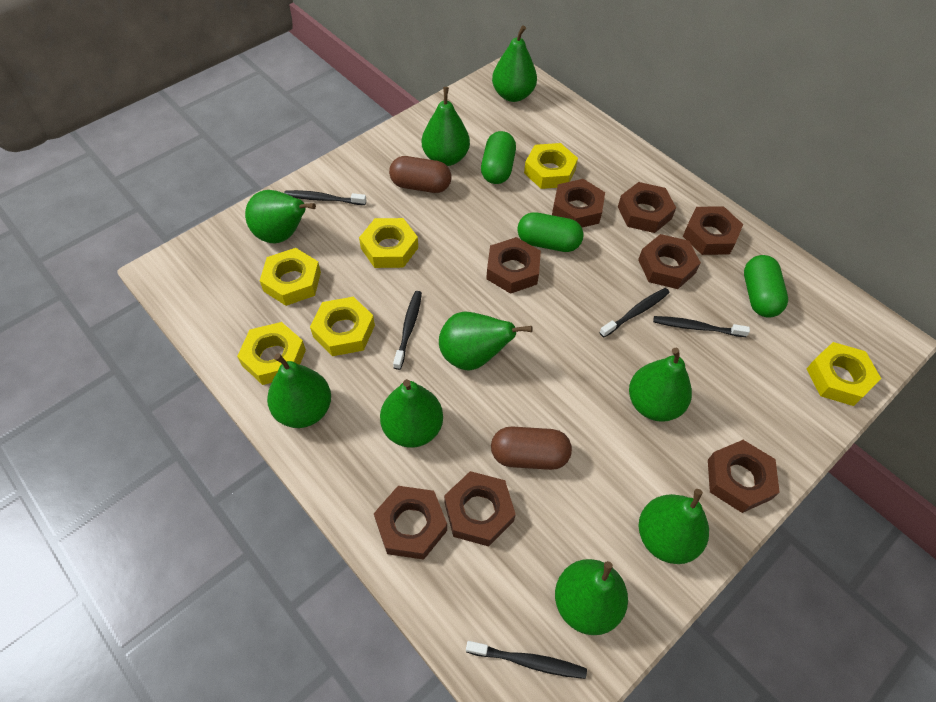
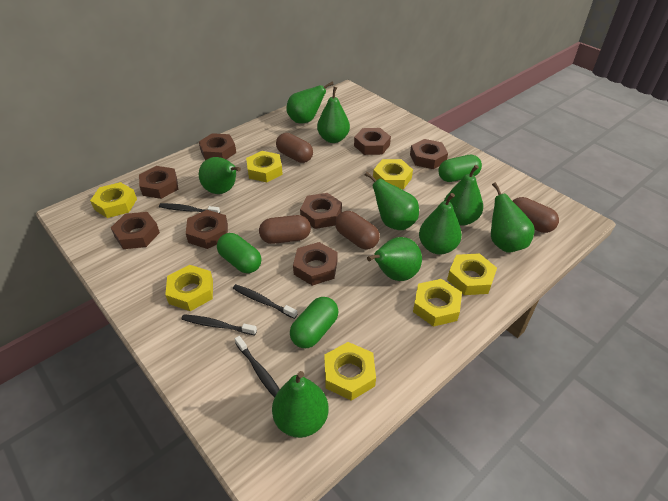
black toothbrush: 5 -> 4
brown capsule: 2 -> 4
yellow nut: 6 -> 7

